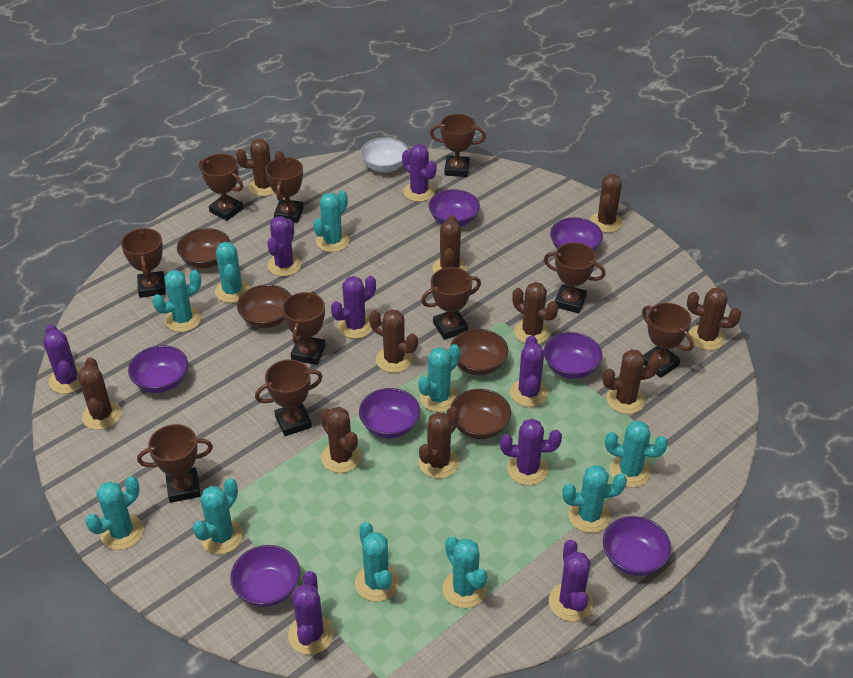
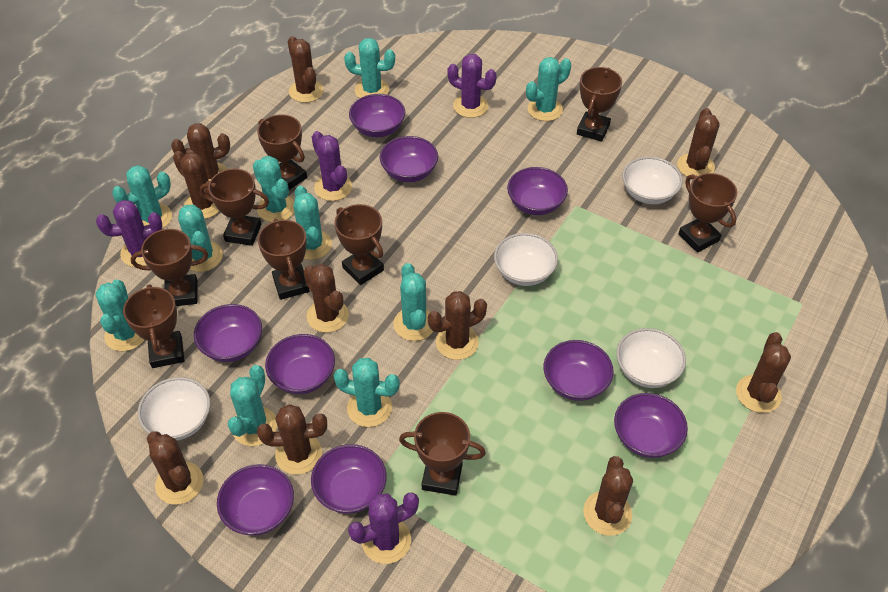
brown bowl: 4 -> 0
brown trophy: 10 -> 9
purple bowl: 7 -> 9
purple cactus: 8 -> 4
white bowl: 1 -> 4

